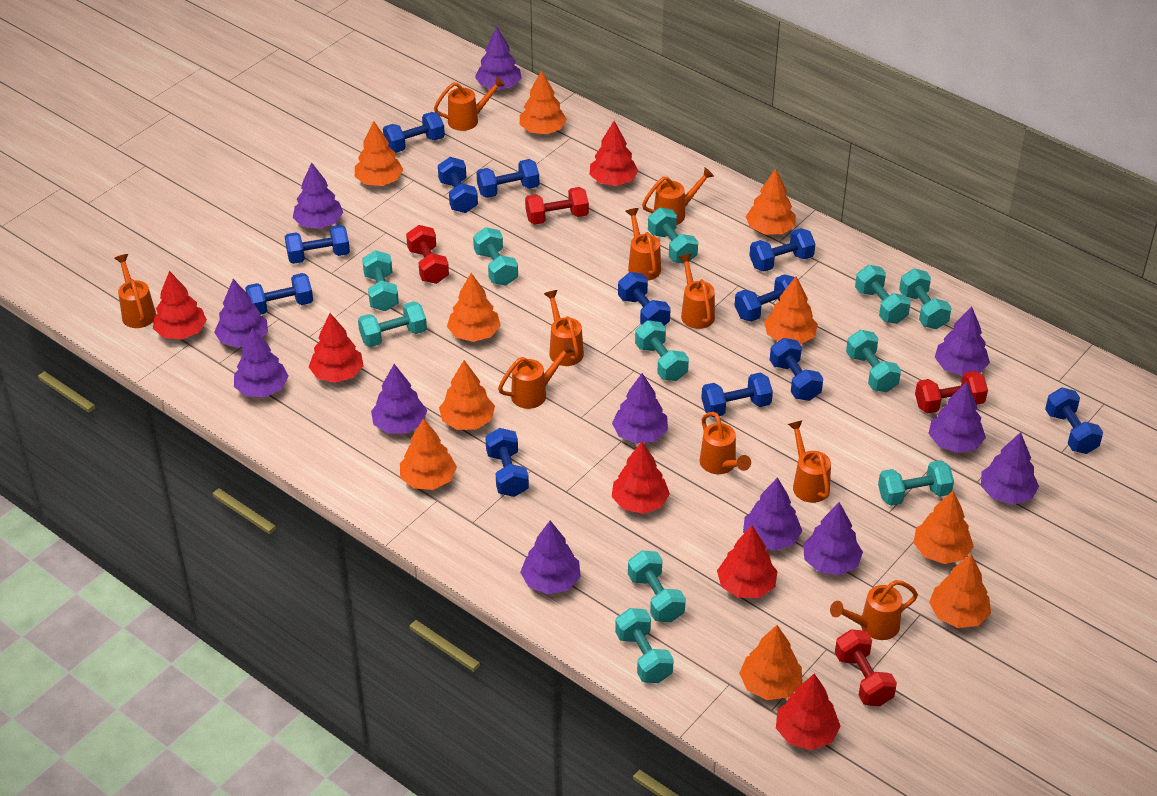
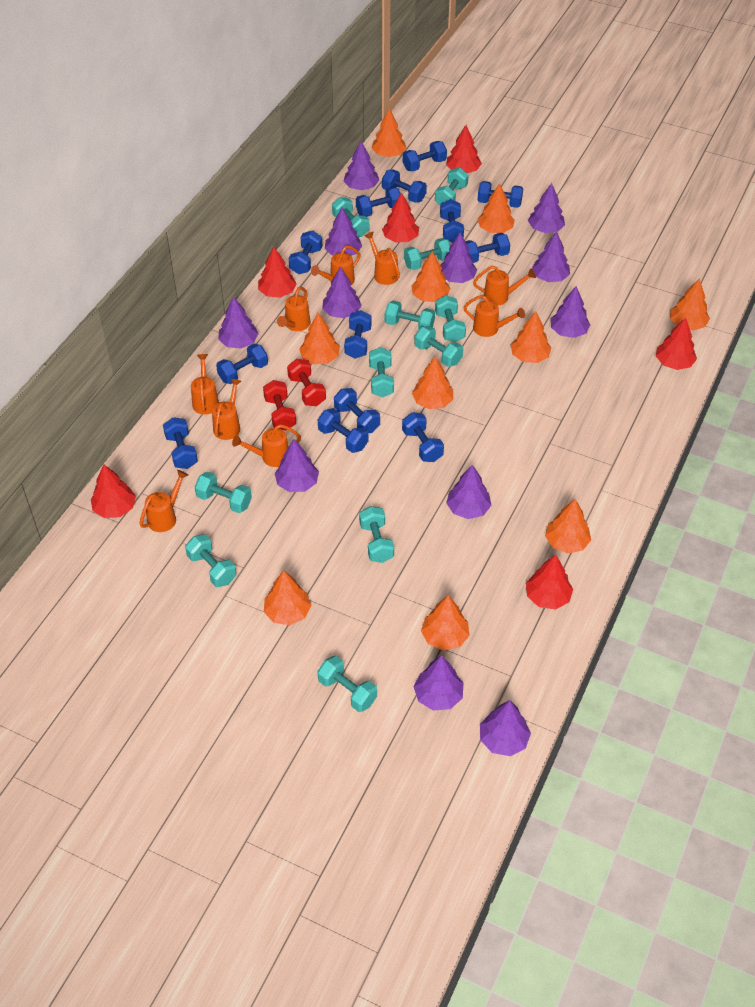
blue dumbbell: 12 -> 13
orange watering can: 10 -> 9
red dumbbell: 4 -> 2

